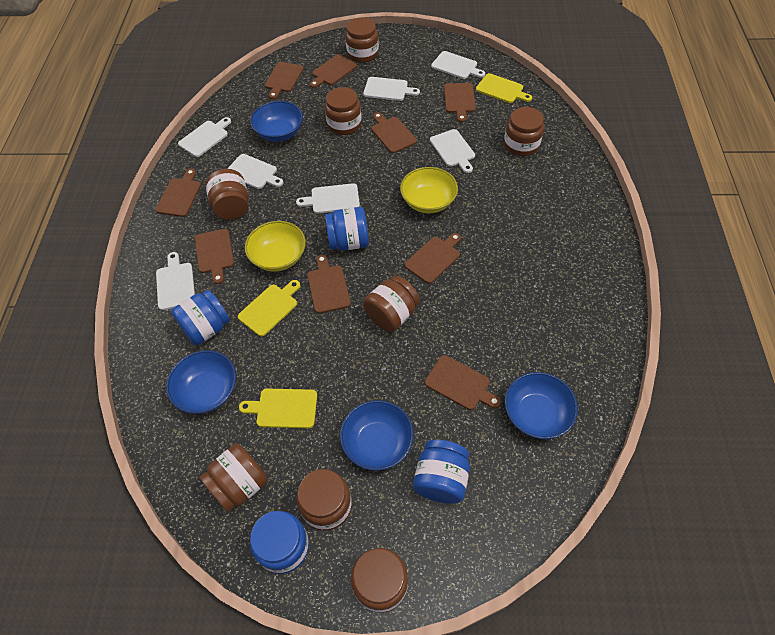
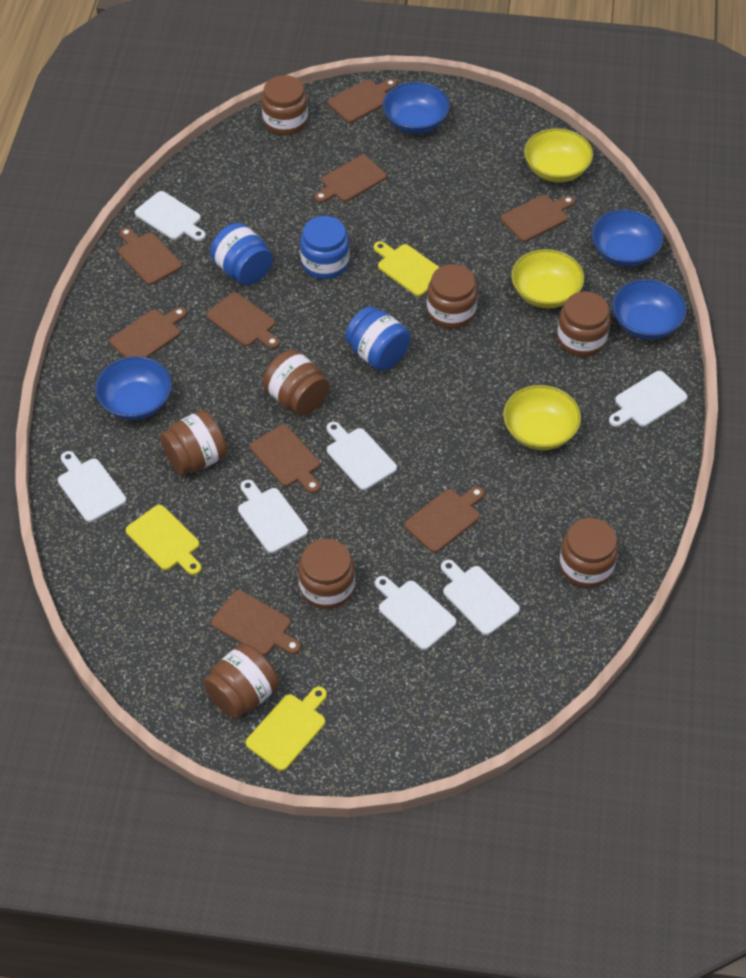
blue jar: 4 -> 3
yellow bowl: 2 -> 3

